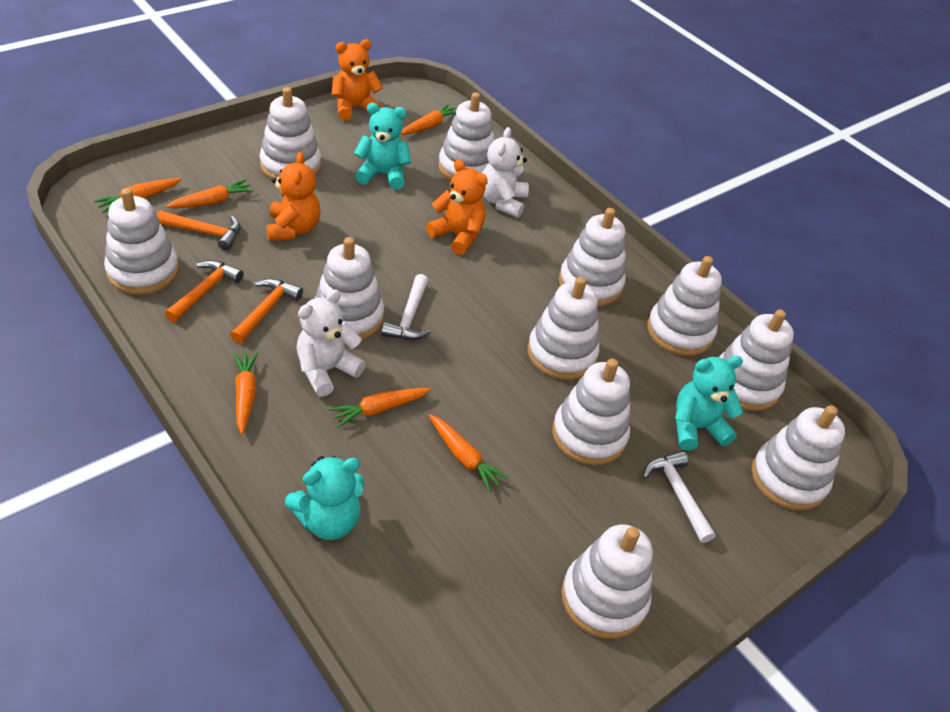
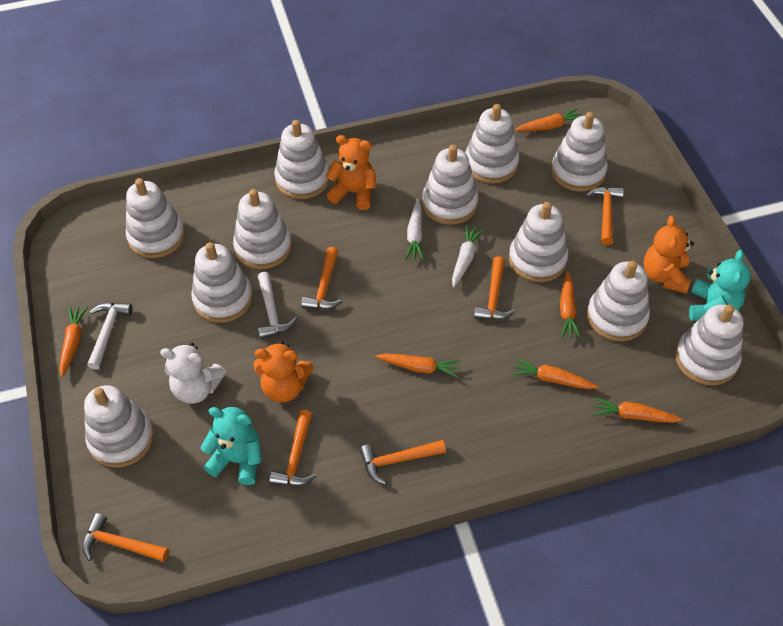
orange hammer: 3 -> 6
turquoise teddy bear: 3 -> 2
white carrot: 0 -> 2
white teddy bear: 2 -> 1

